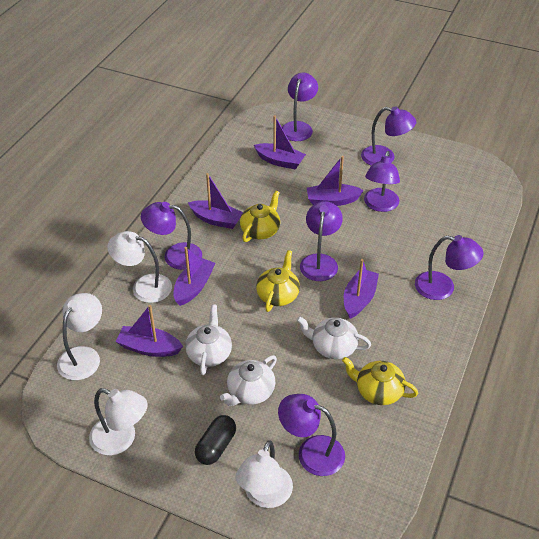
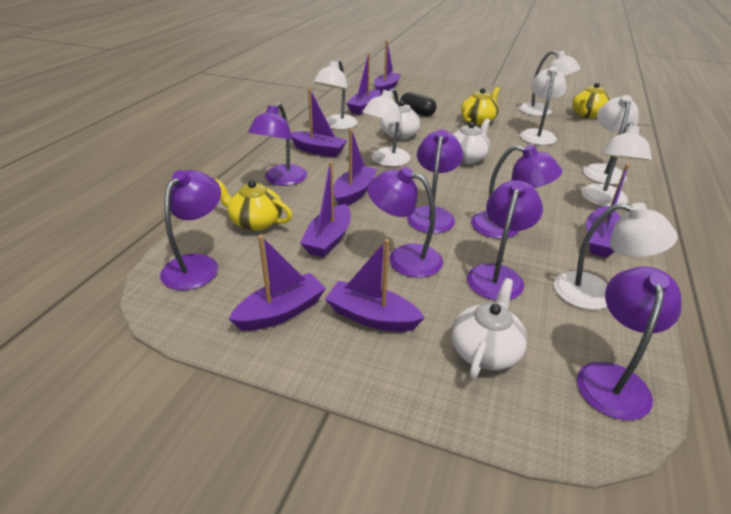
purple boat: 6 -> 8
white lamp: 4 -> 7

